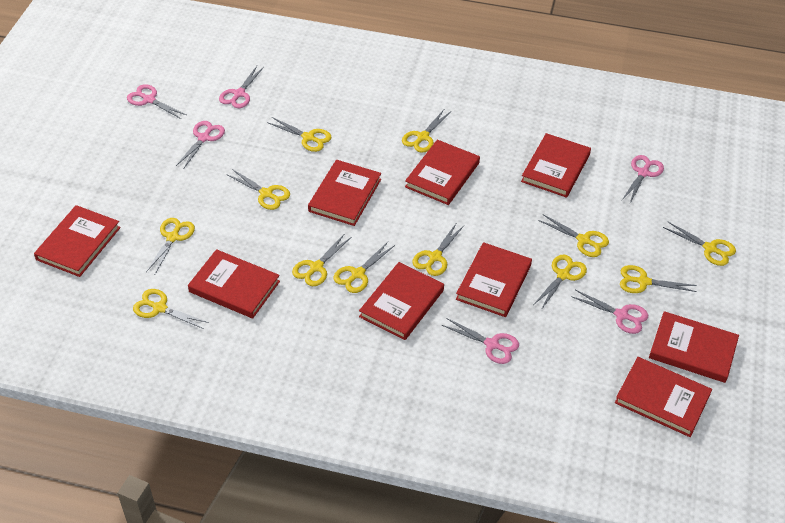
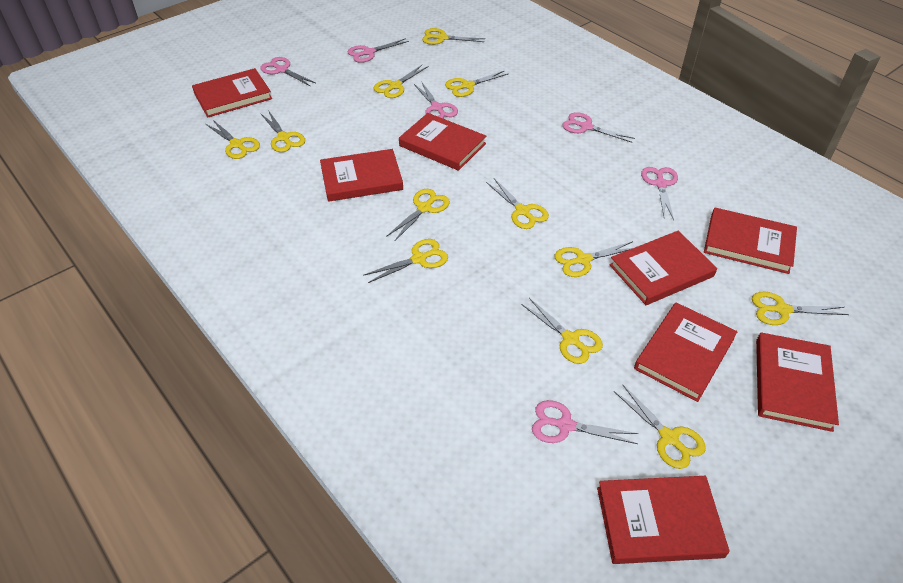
red book: 9 -> 8

